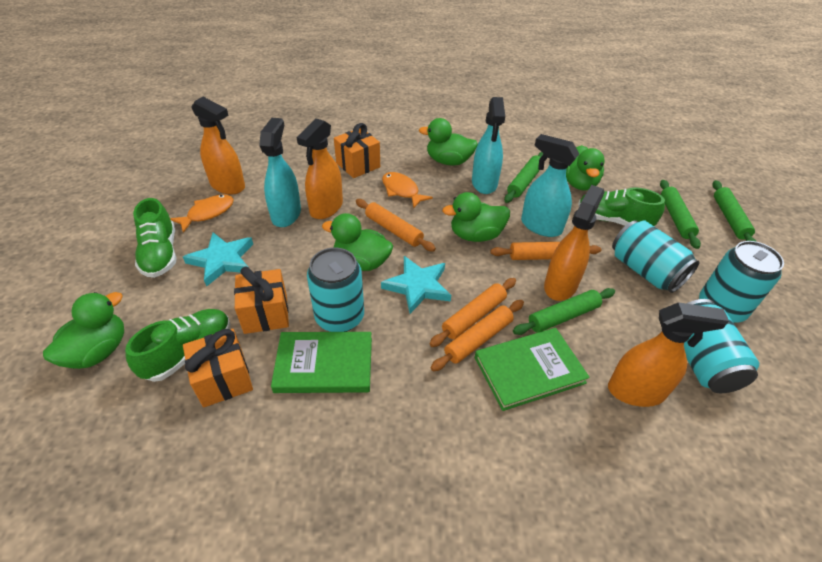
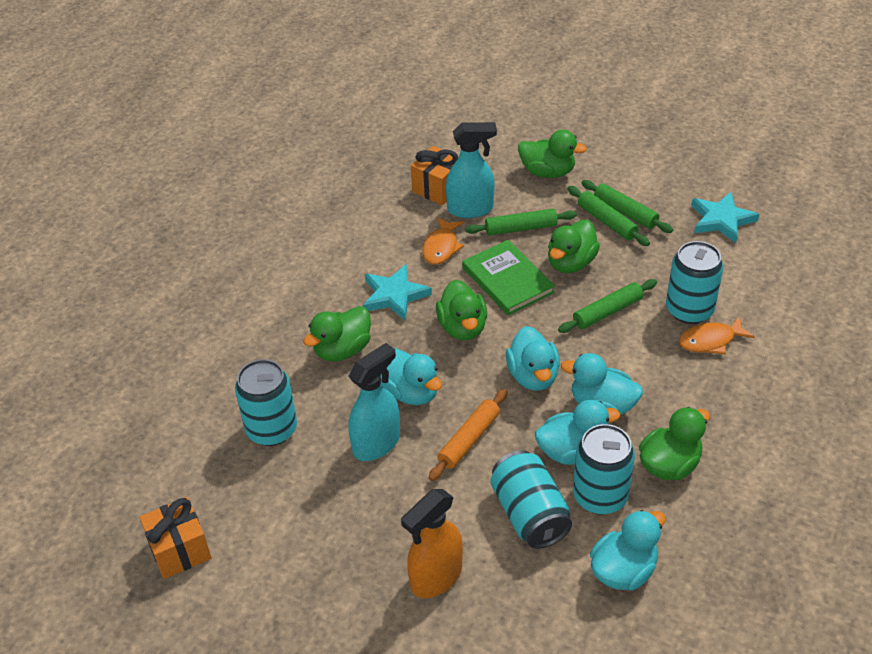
green book: 2 -> 1
green shoe: 3 -> 0
orange gift: 3 -> 2
orange rolling pin: 4 -> 1
orange spray bottle: 4 -> 1
turquoise duck: 0 -> 5
turquoise spray bottle: 3 -> 2

